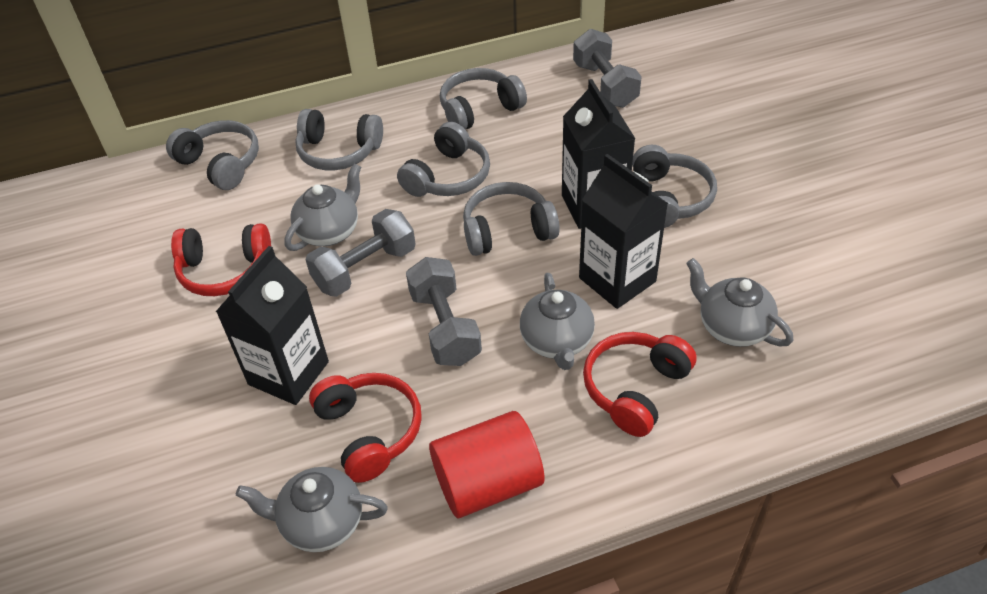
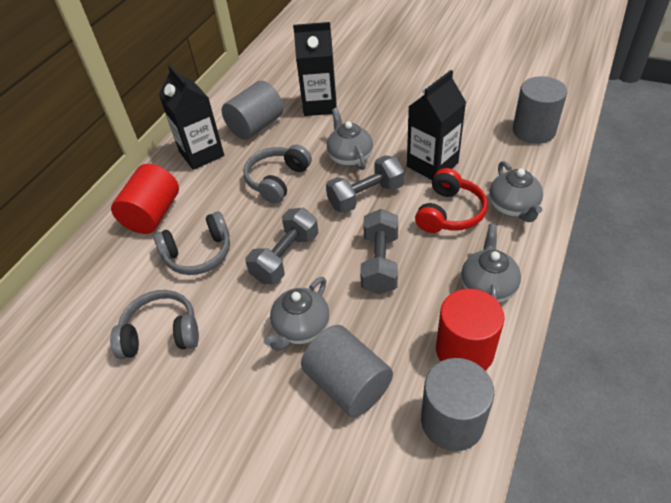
grey cylinder: 0 -> 4
grey headphones: 6 -> 3
red cylinder: 1 -> 2
red headphones: 3 -> 1

